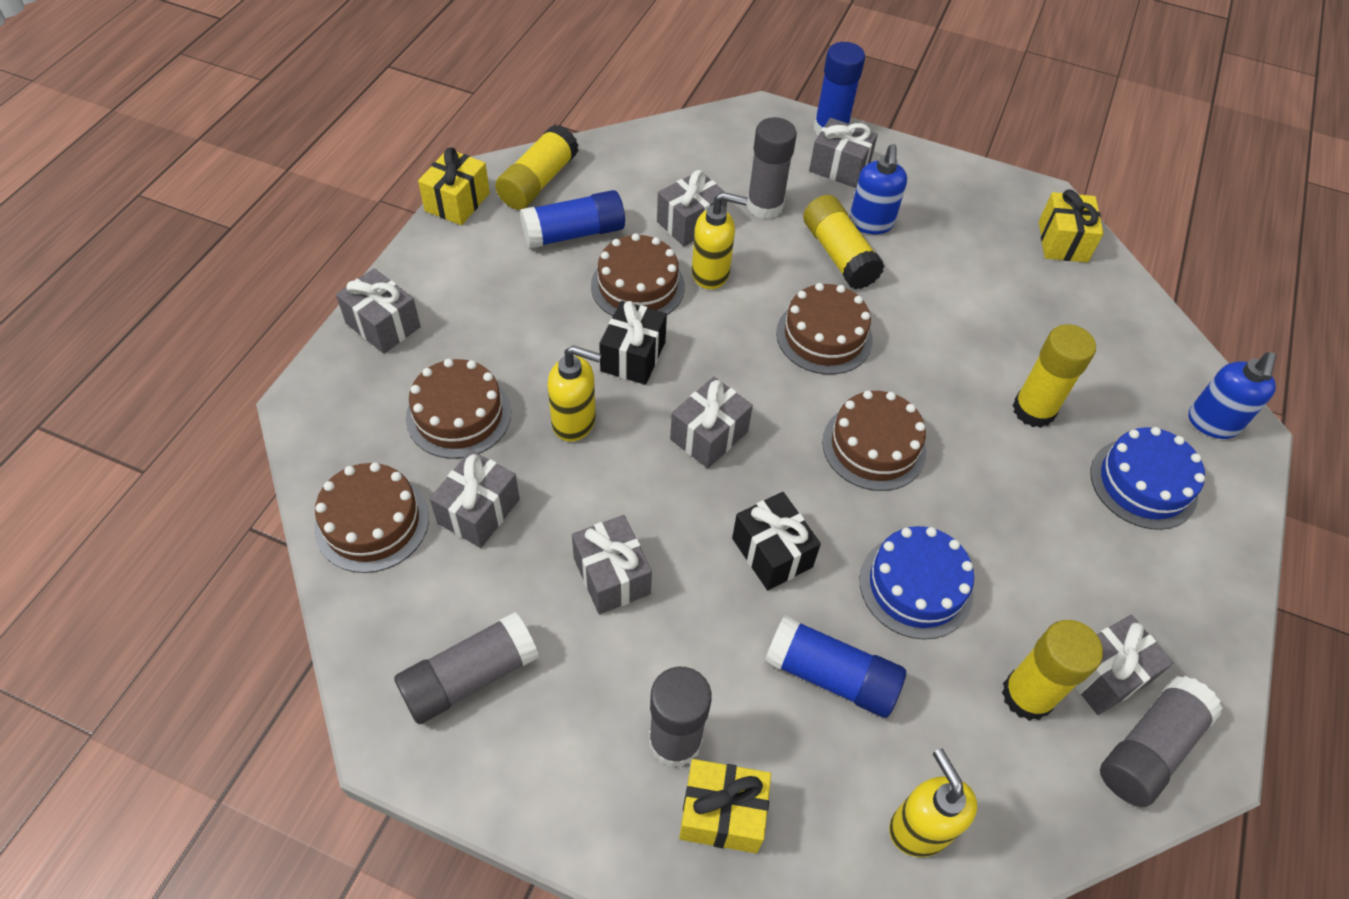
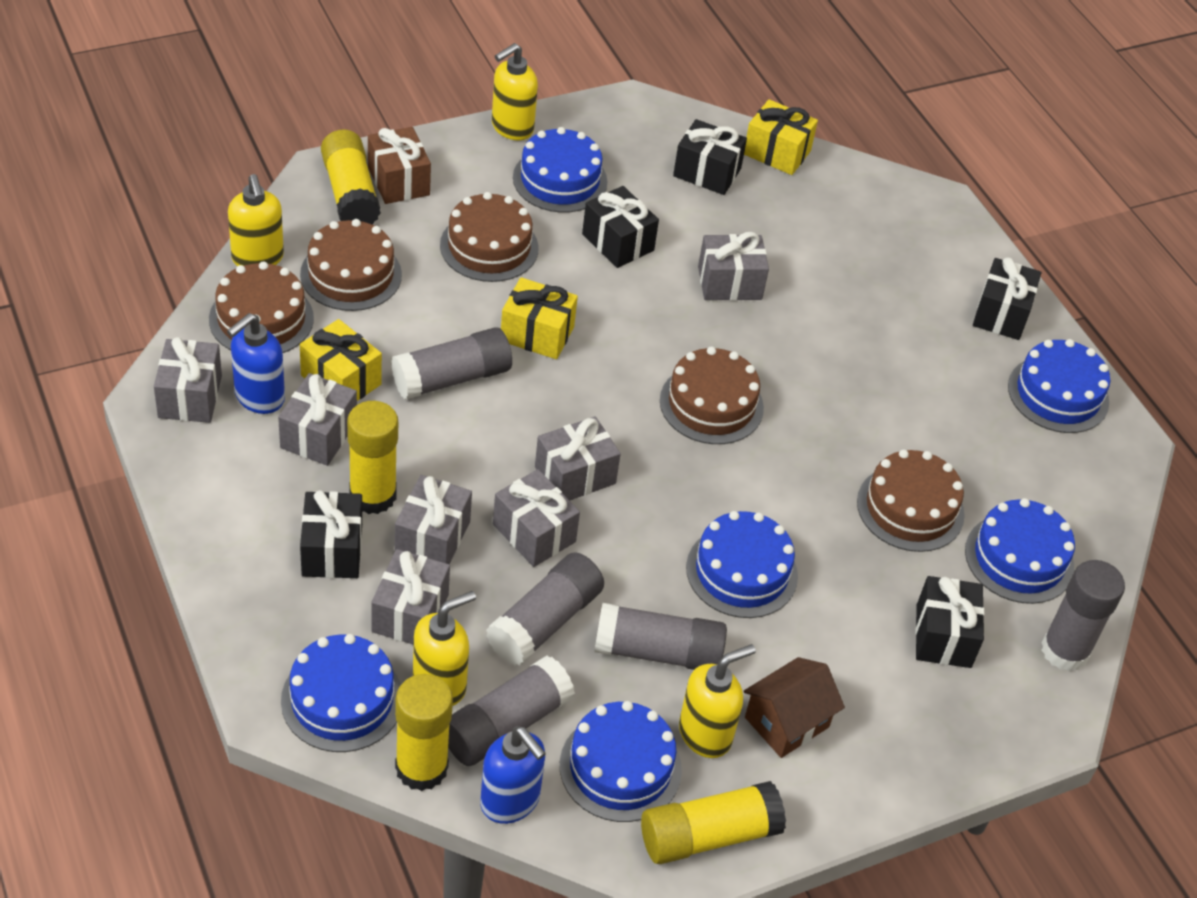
black gift: 2 -> 5
blue cake: 2 -> 6
blue glue stick: 3 -> 0
brown gift: 0 -> 1
brown house: 0 -> 1
grey glue stick: 4 -> 5
yellow soap dispenser: 3 -> 4

